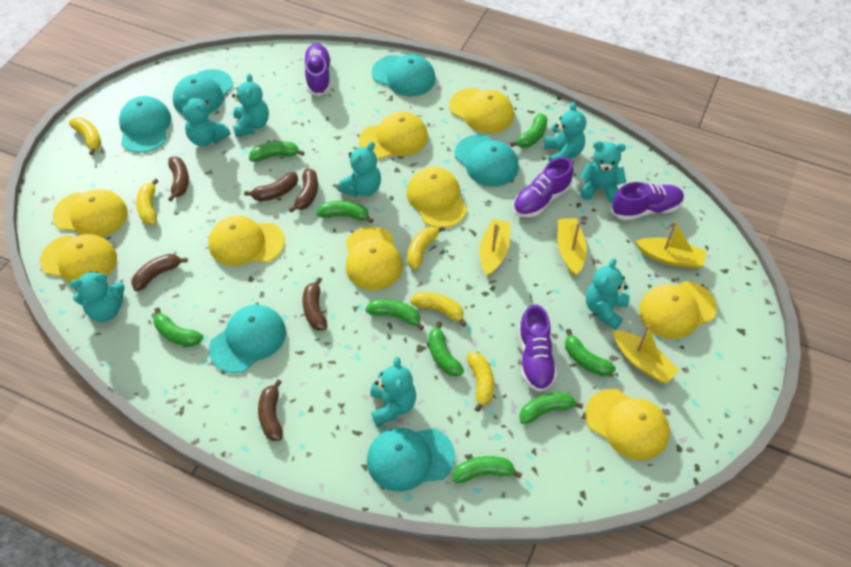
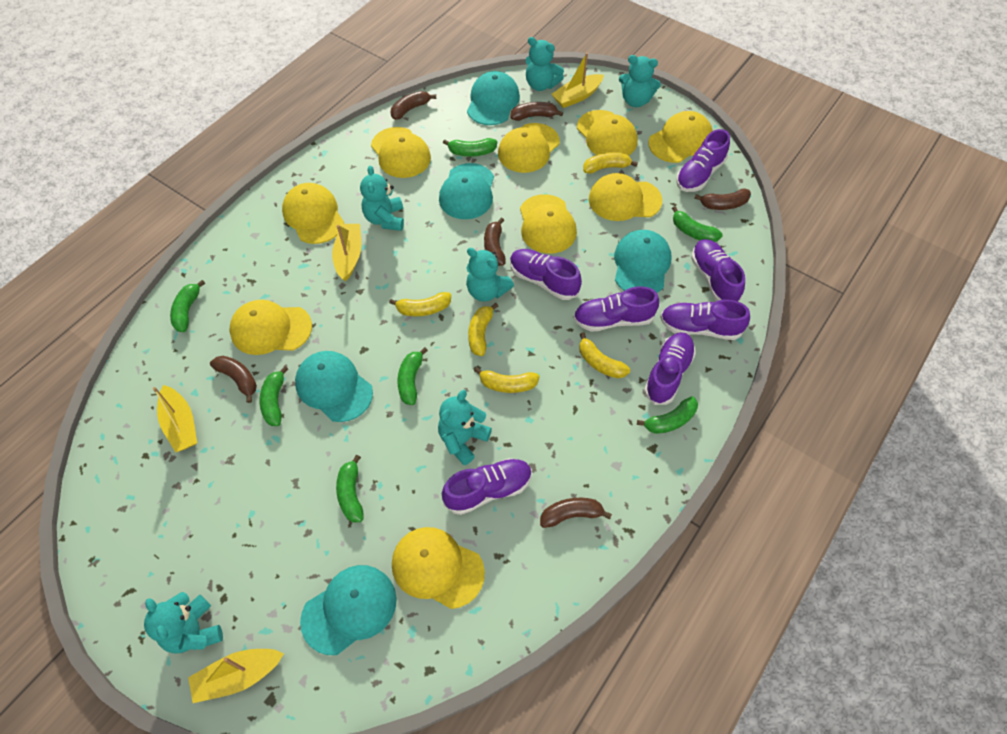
green banana: 9 -> 7
purple shoe: 4 -> 7
turquoise cap: 6 -> 5
turquoise teddy bear: 8 -> 6

